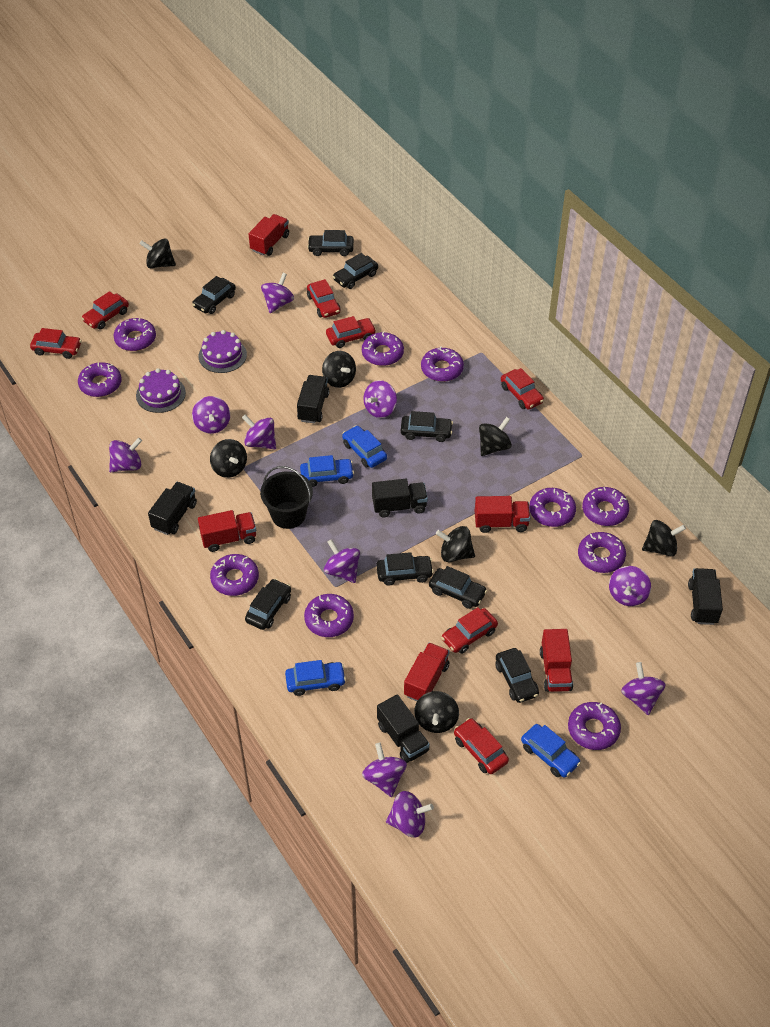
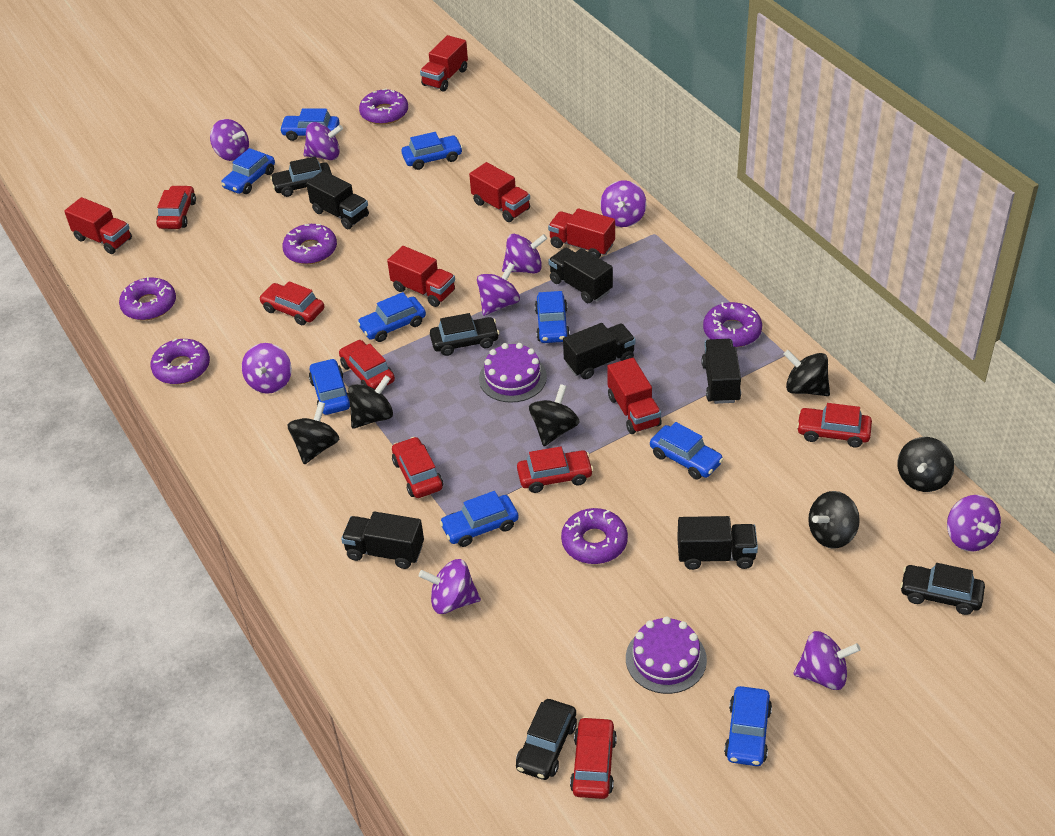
black bucket: 1 -> 0
black car: 8 -> 4
black spinning top: 7 -> 6
black truck: 5 -> 6
blue car: 4 -> 9
purple donut: 10 -> 6
purple spinning top: 10 -> 9
red truck: 5 -> 6

